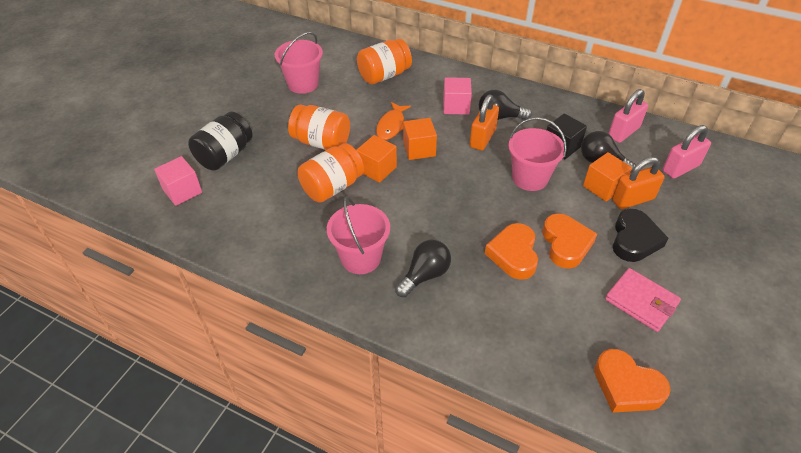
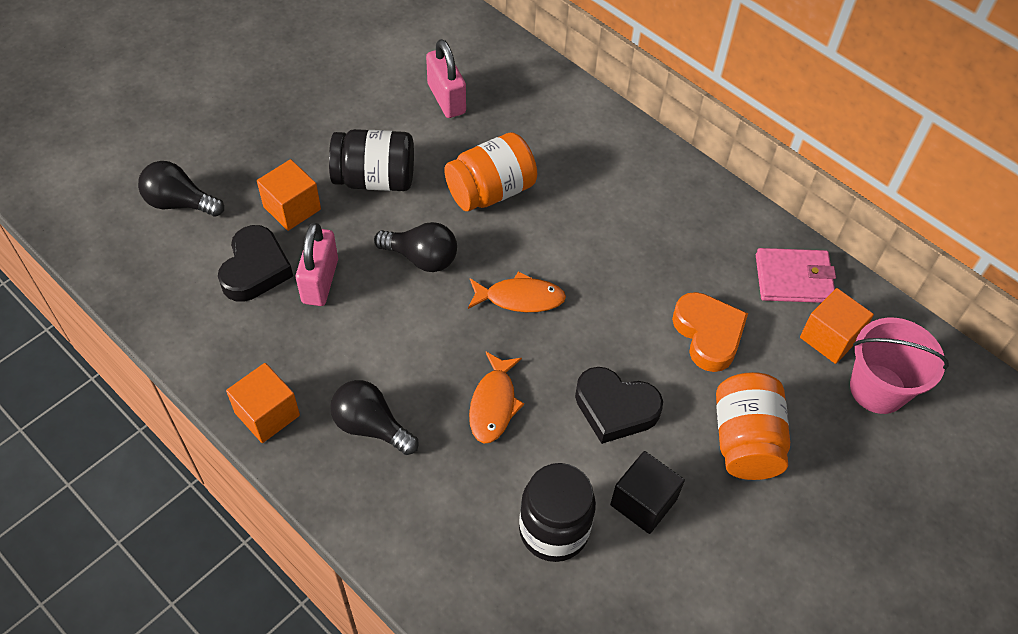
black heart: 1 -> 2
black jar: 1 -> 2
orange fish: 1 -> 2
orange heart: 3 -> 1
orange jar: 3 -> 2
orange padlock: 2 -> 0
pink bucket: 3 -> 1
pink cube: 2 -> 0

